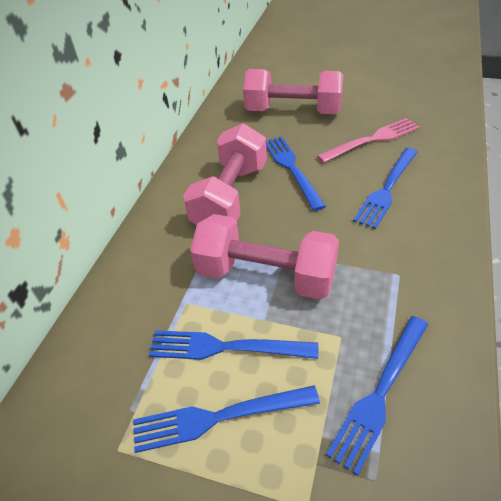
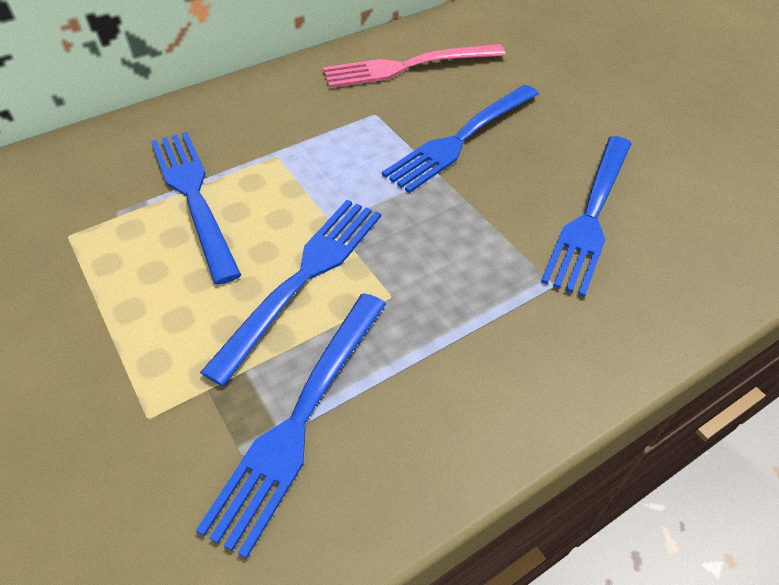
pink dumbbell: 3 -> 0

